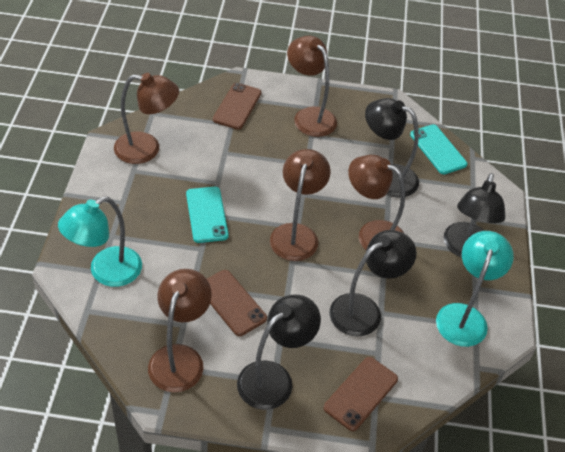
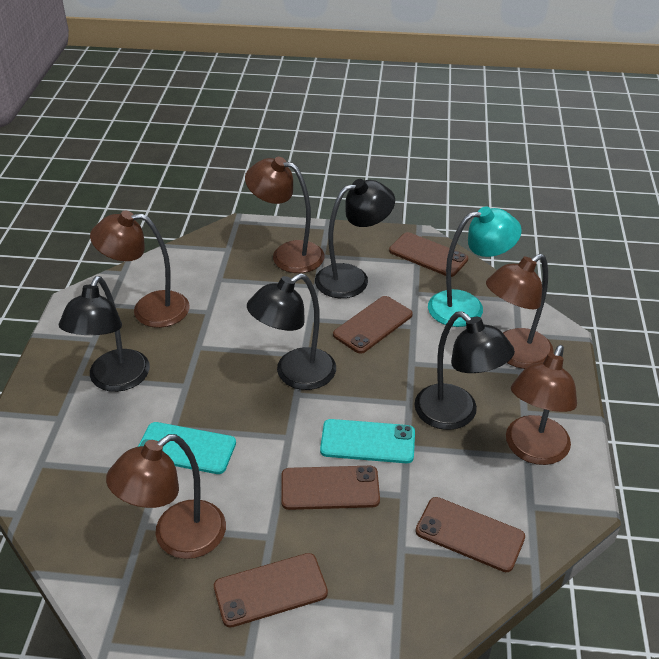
brown phone: 3 -> 5
turquoise lamp: 2 -> 1

